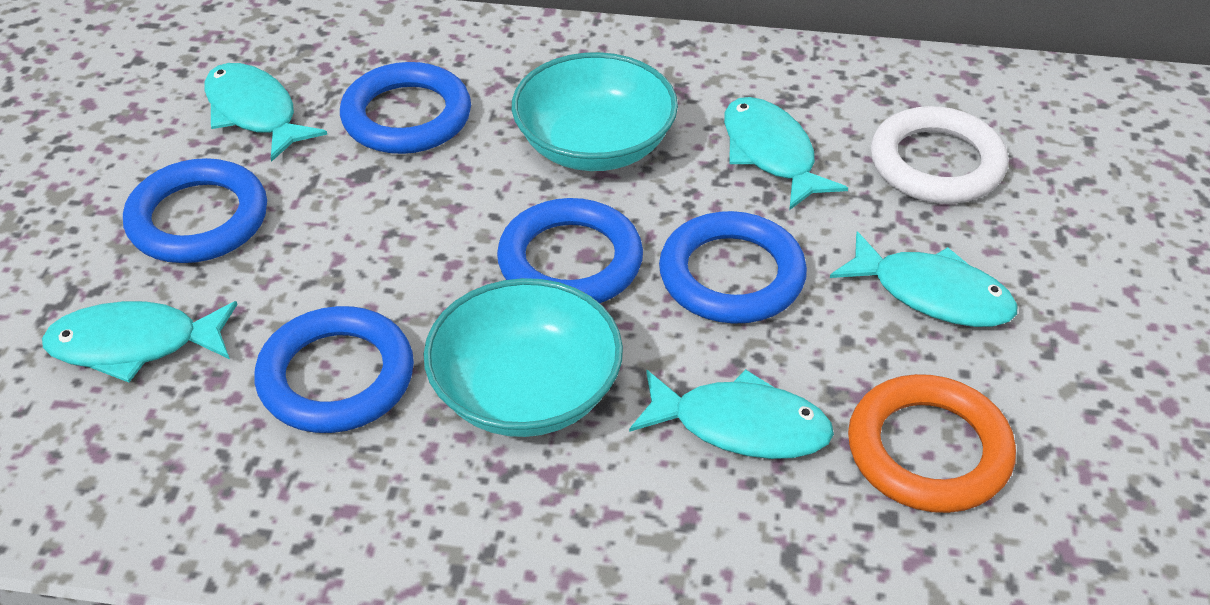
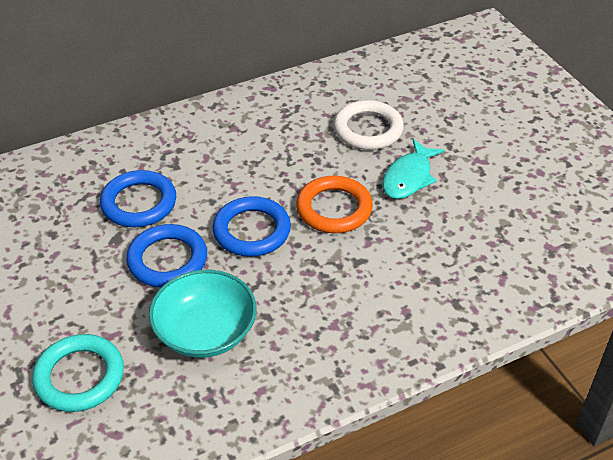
blue ring: 5 -> 3
turquoise bowl: 2 -> 1
turquoise fish: 5 -> 1
turquoise ring: 0 -> 1

